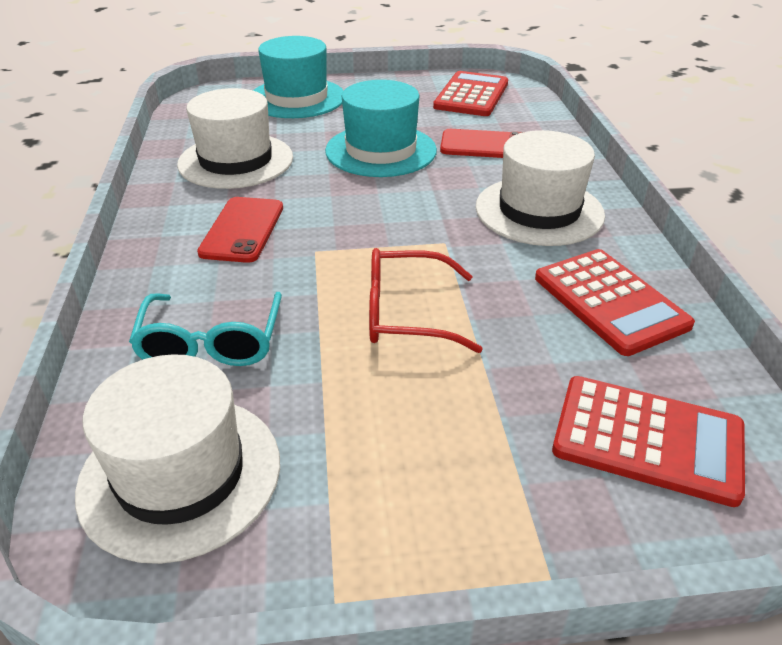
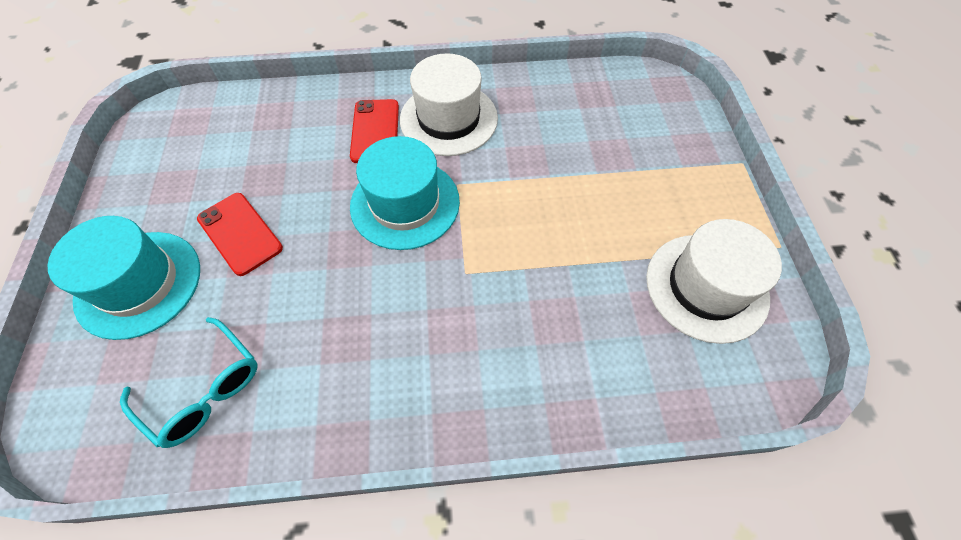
red calculator: 3 -> 0
red glasses: 1 -> 0
white hat: 3 -> 2

